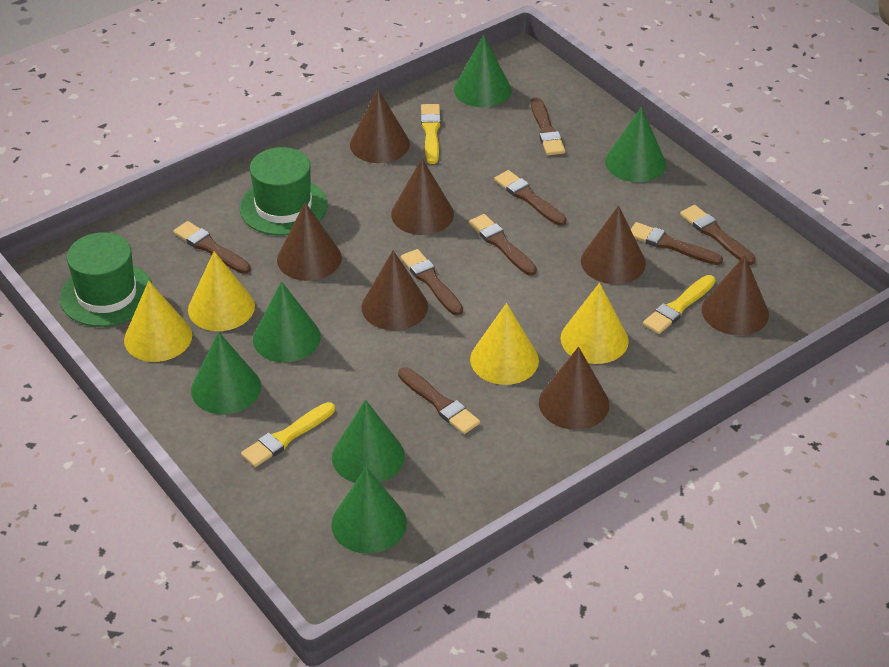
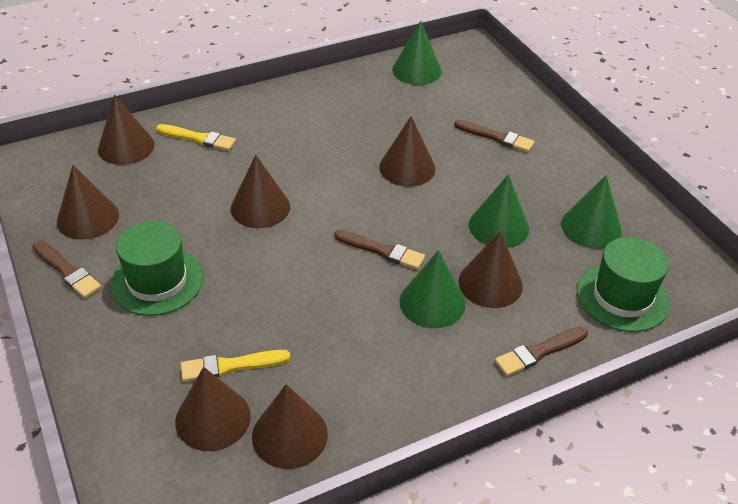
brown brush: 8 -> 4
green cone: 6 -> 4
yellow brush: 3 -> 2
yellow cone: 4 -> 0

